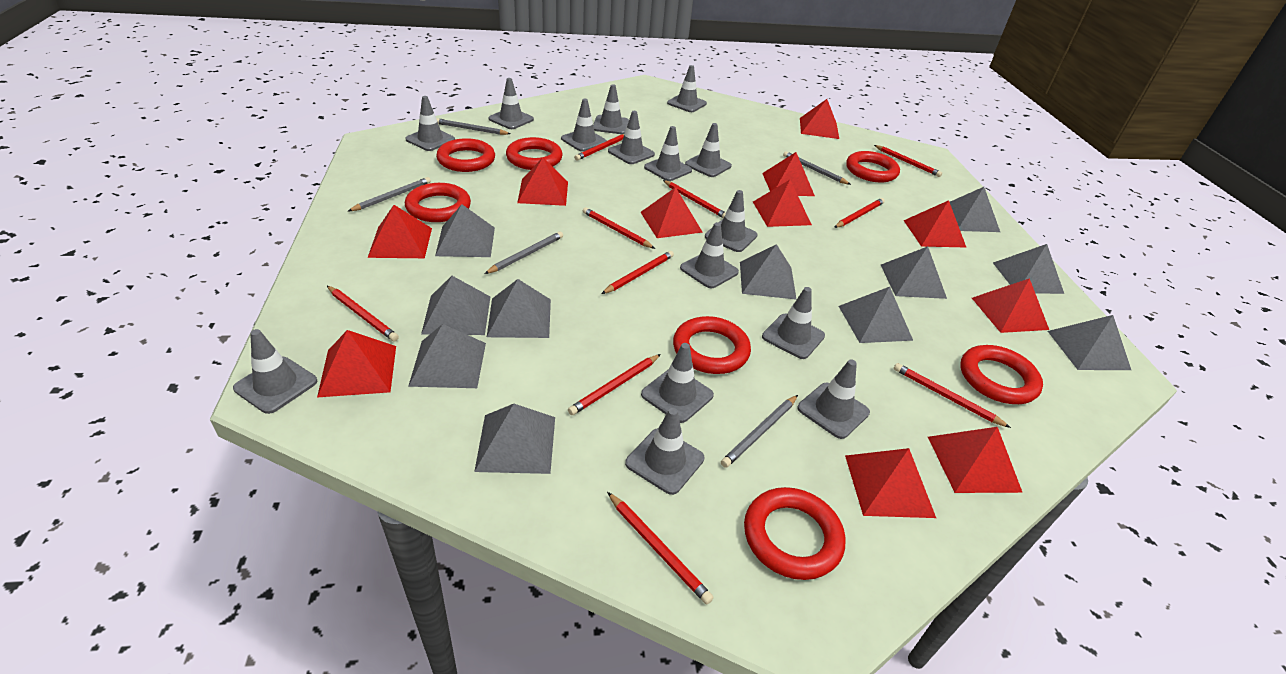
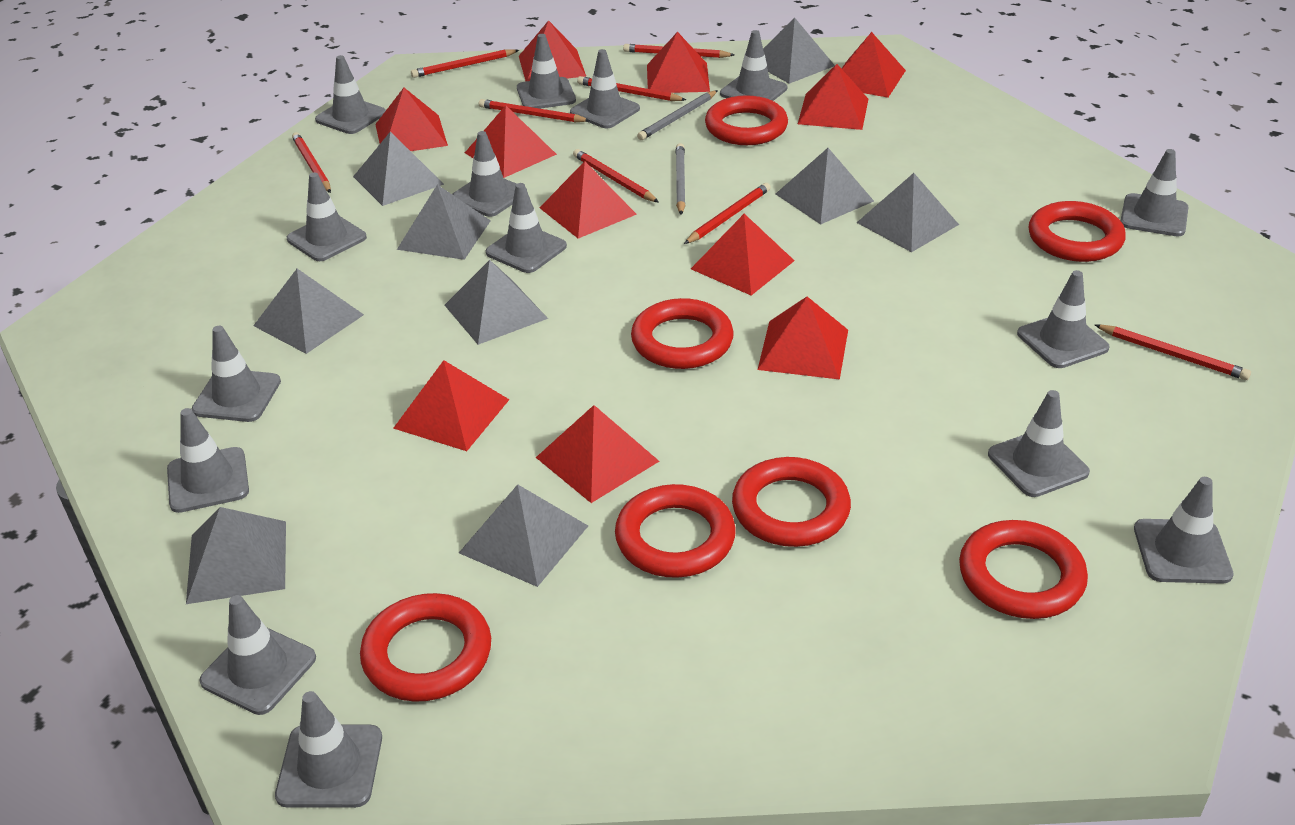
grey pencil: 5 -> 2
grey pyramid: 11 -> 9
red pencil: 10 -> 8

